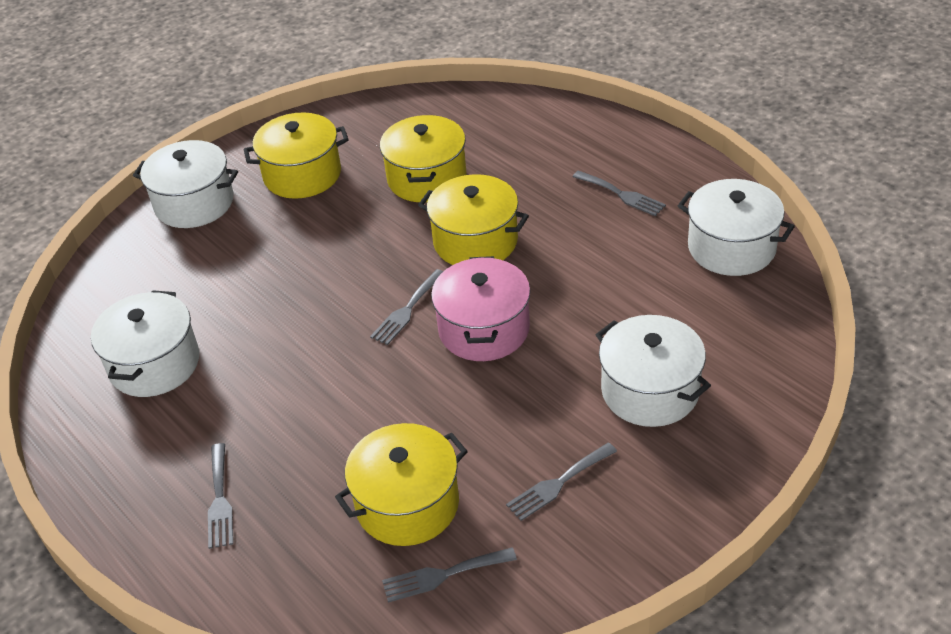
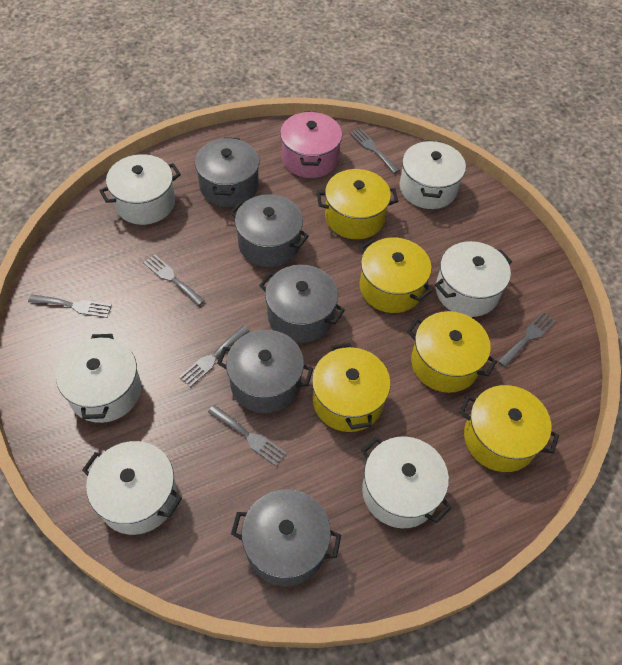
grey fork: 5 -> 6
grey pot: 0 -> 5
white pot: 4 -> 6
yellow pot: 4 -> 5

